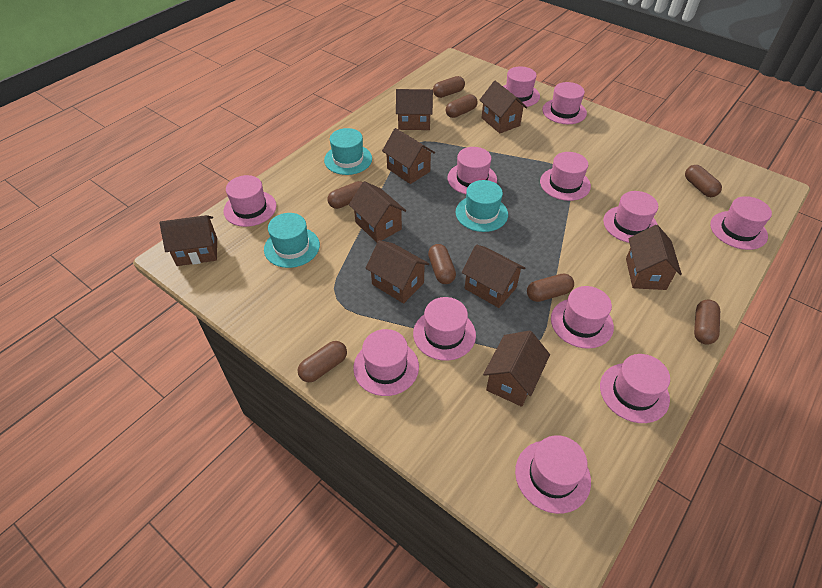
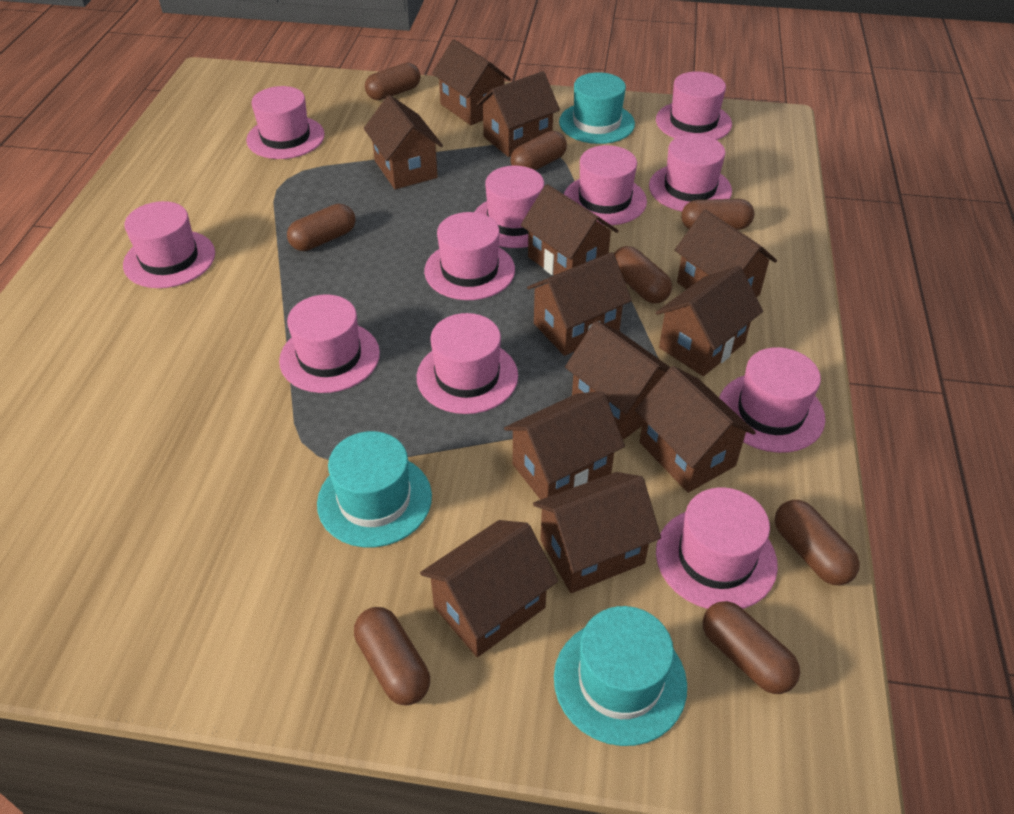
brown house: 9 -> 12
pink hat: 12 -> 11

